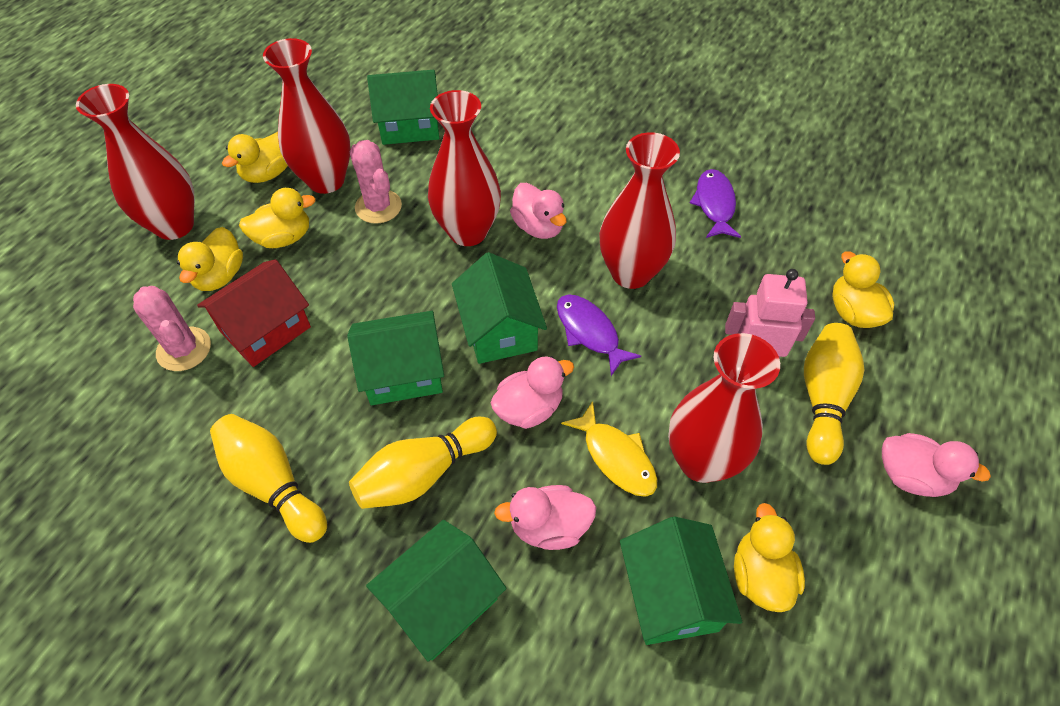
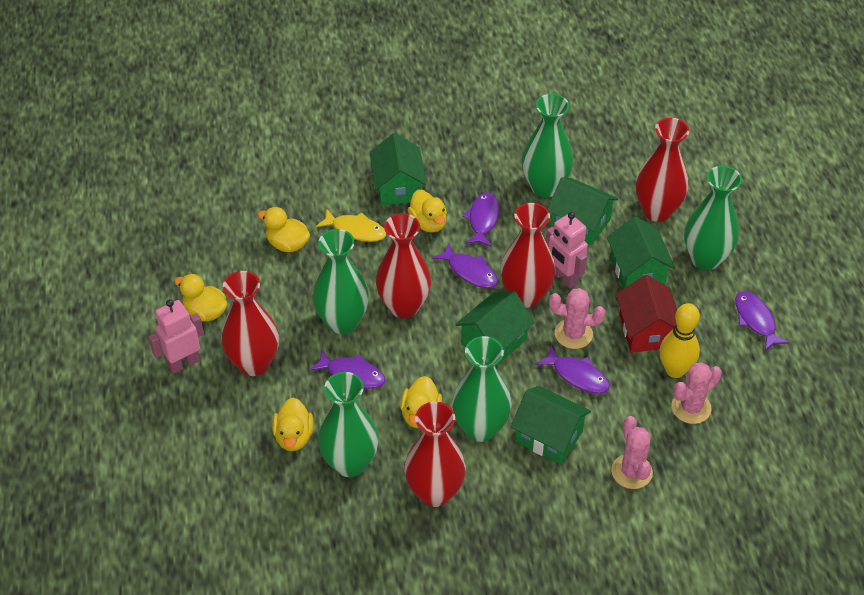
green vase: 0 -> 5
pink cactus: 2 -> 3
pink duck: 4 -> 0
pink robot: 1 -> 2
purple fish: 2 -> 5
yellow bowling pin: 3 -> 1

